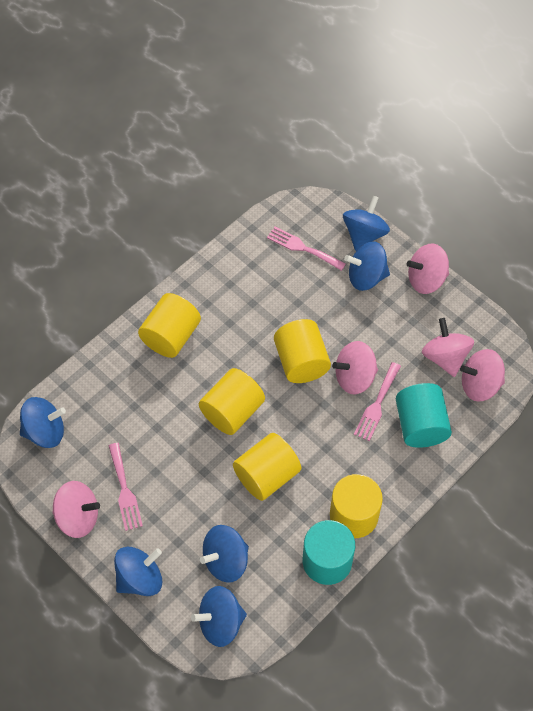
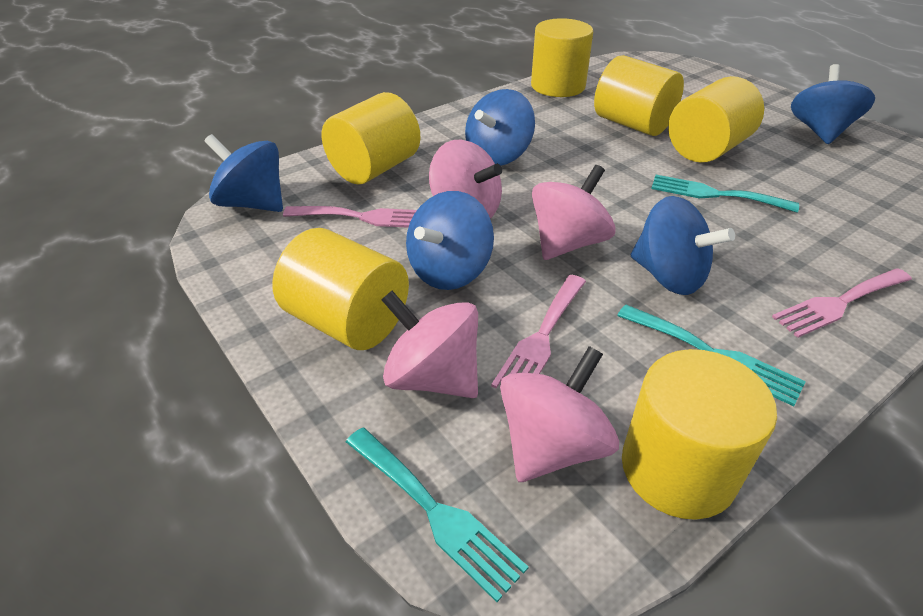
blue spinning top: 6 -> 5
pink spinning top: 5 -> 4
turquoise cylinder: 2 -> 0
turquoise fork: 0 -> 3
yellow cylinder: 5 -> 6

